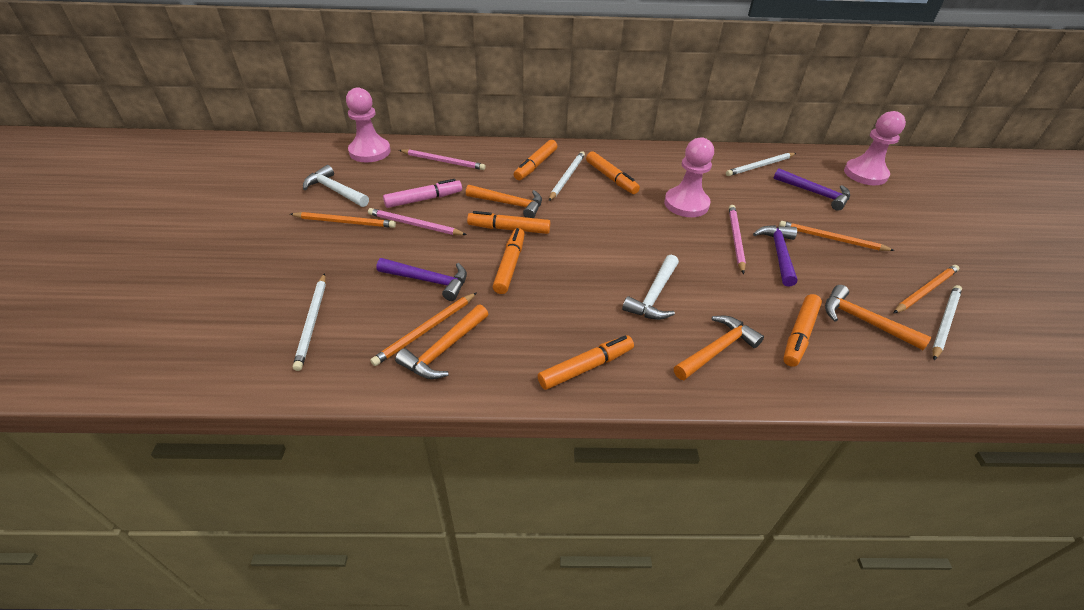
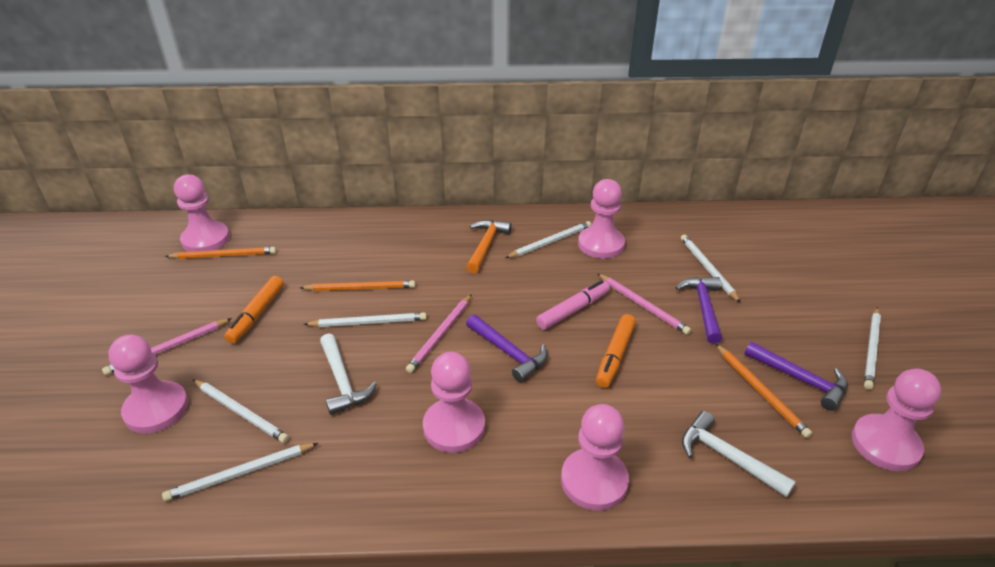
orange hammer: 4 -> 1
orange marker: 6 -> 2
orange pencil: 4 -> 3
pink pawn: 3 -> 6
white pencil: 4 -> 6

